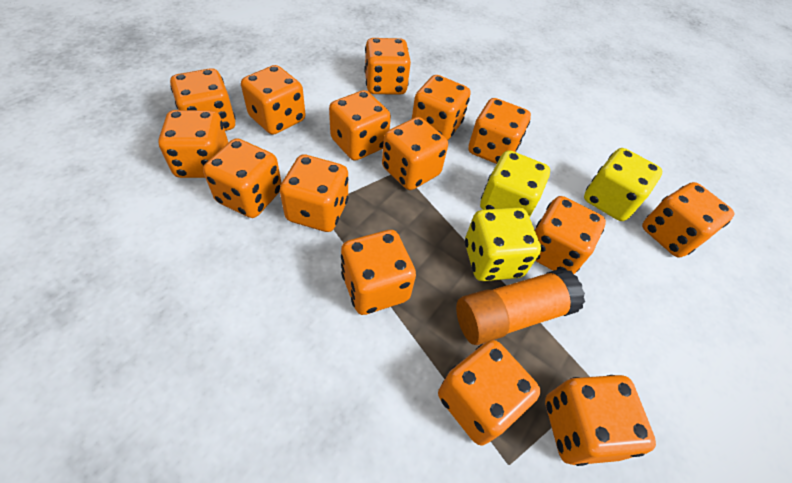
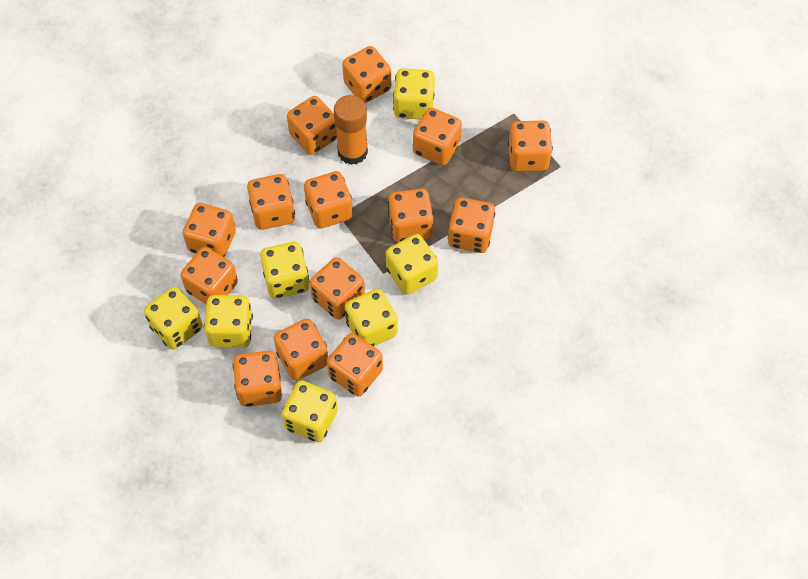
orange dice: 15 -> 14
yellow dice: 3 -> 7

